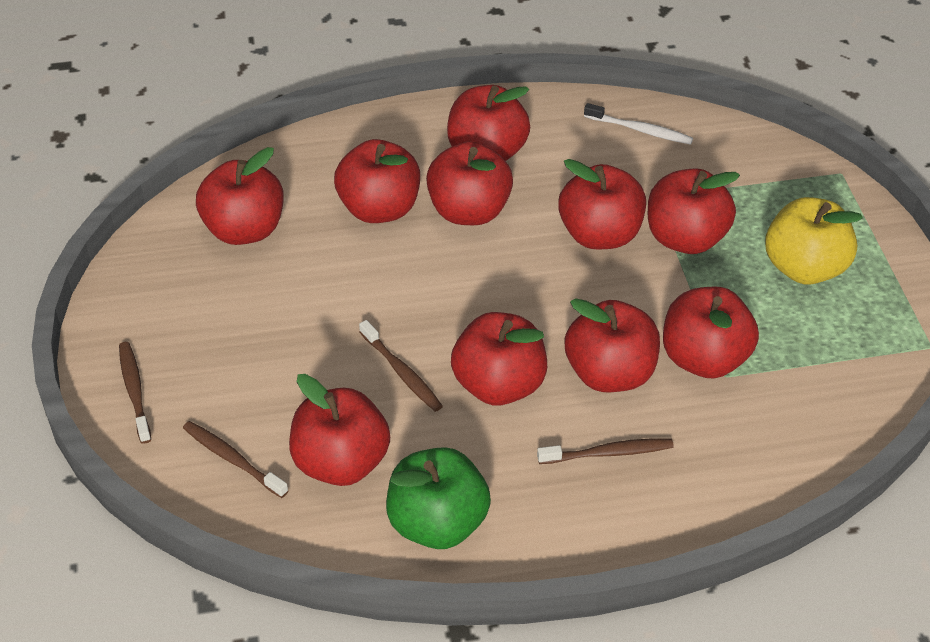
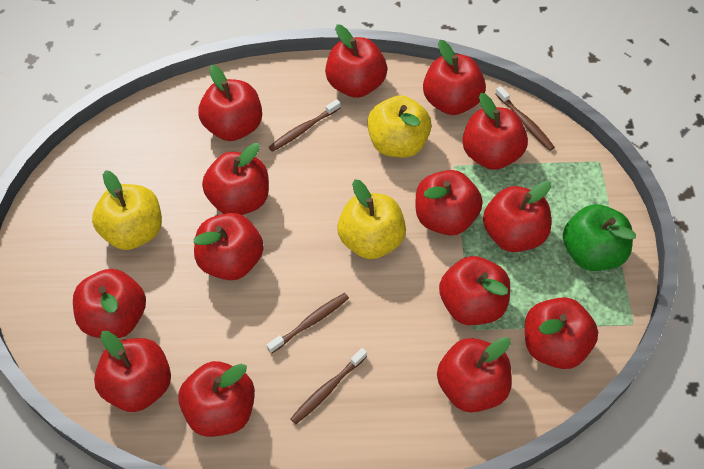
red apple: 10 -> 14
white toothbrush: 1 -> 0
yellow apple: 1 -> 3

